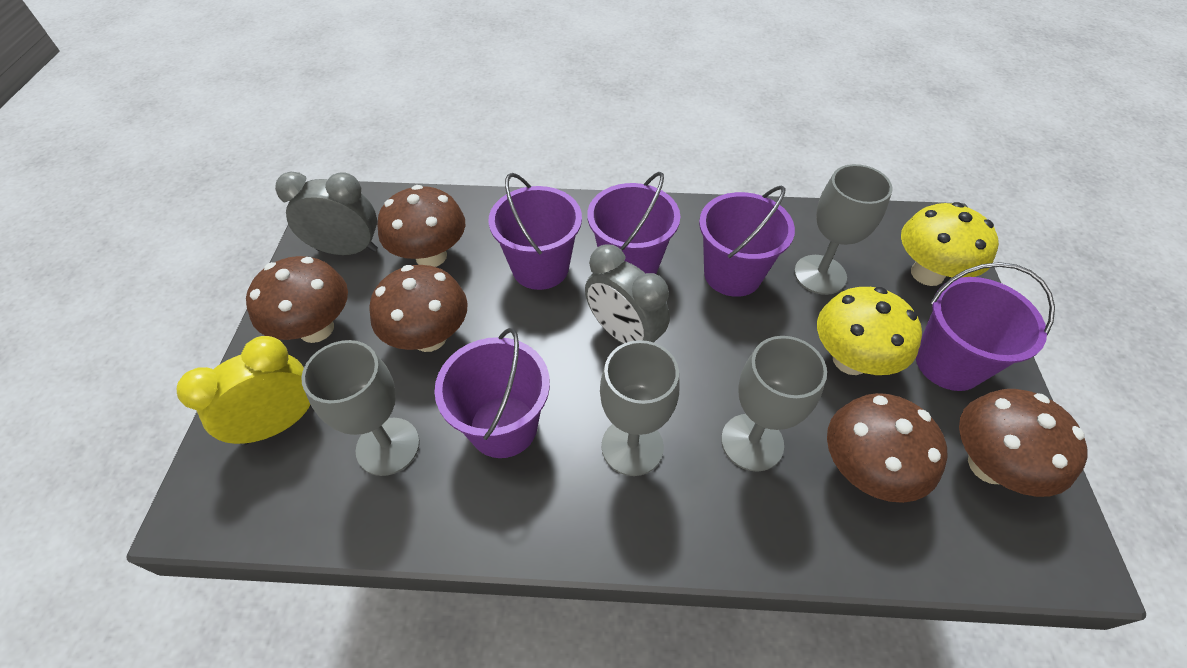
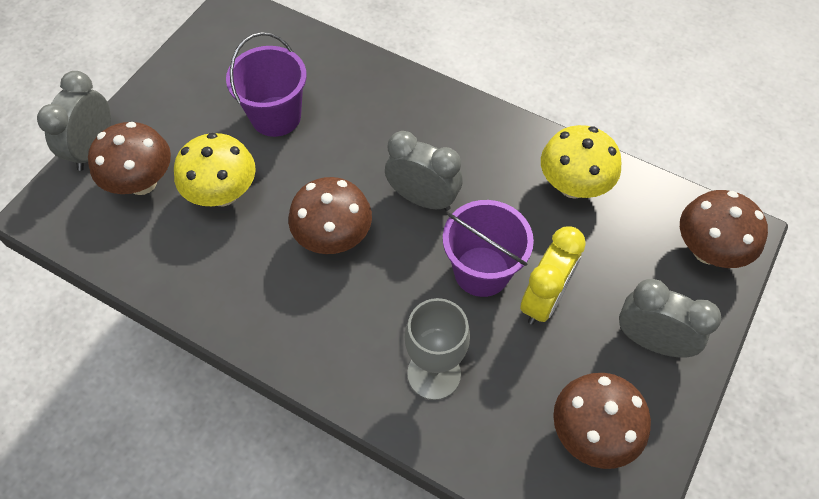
brown mushroom: 5 -> 4
grey clock: 2 -> 3
grey goblet: 4 -> 1
purple bucket: 5 -> 2

